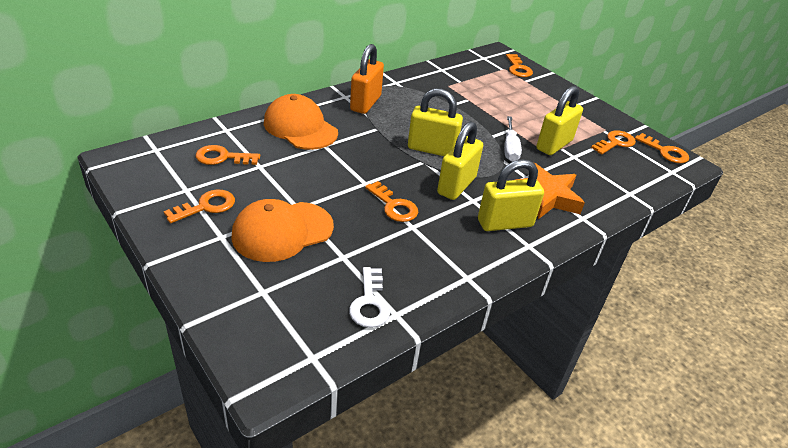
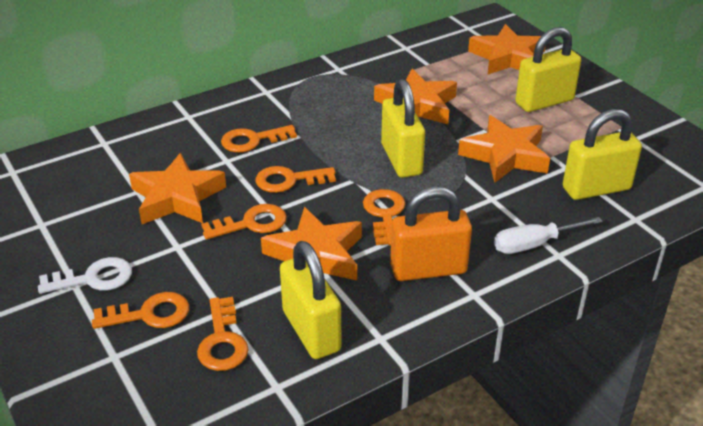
orange cap: 2 -> 0
orange star: 1 -> 5

